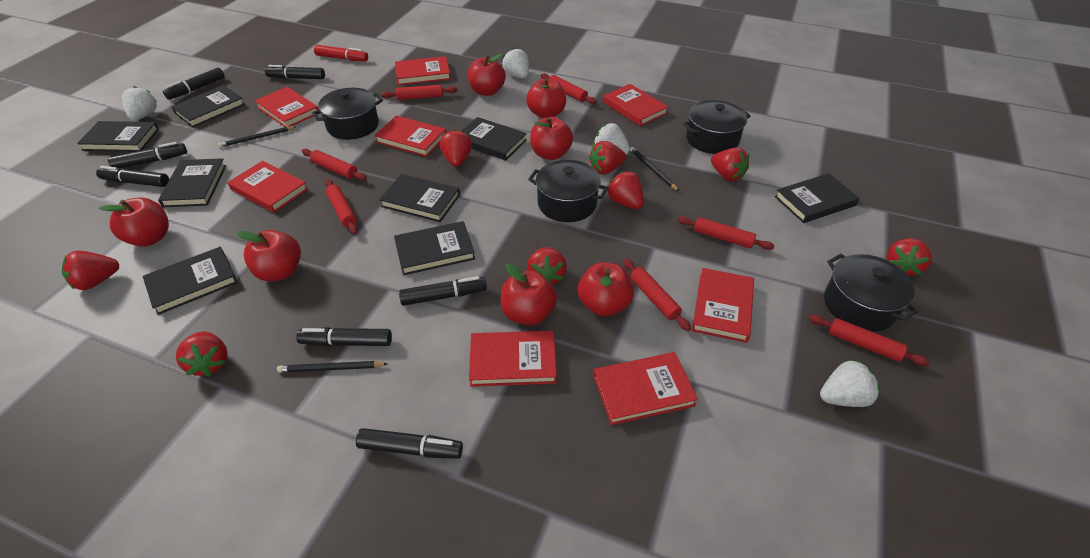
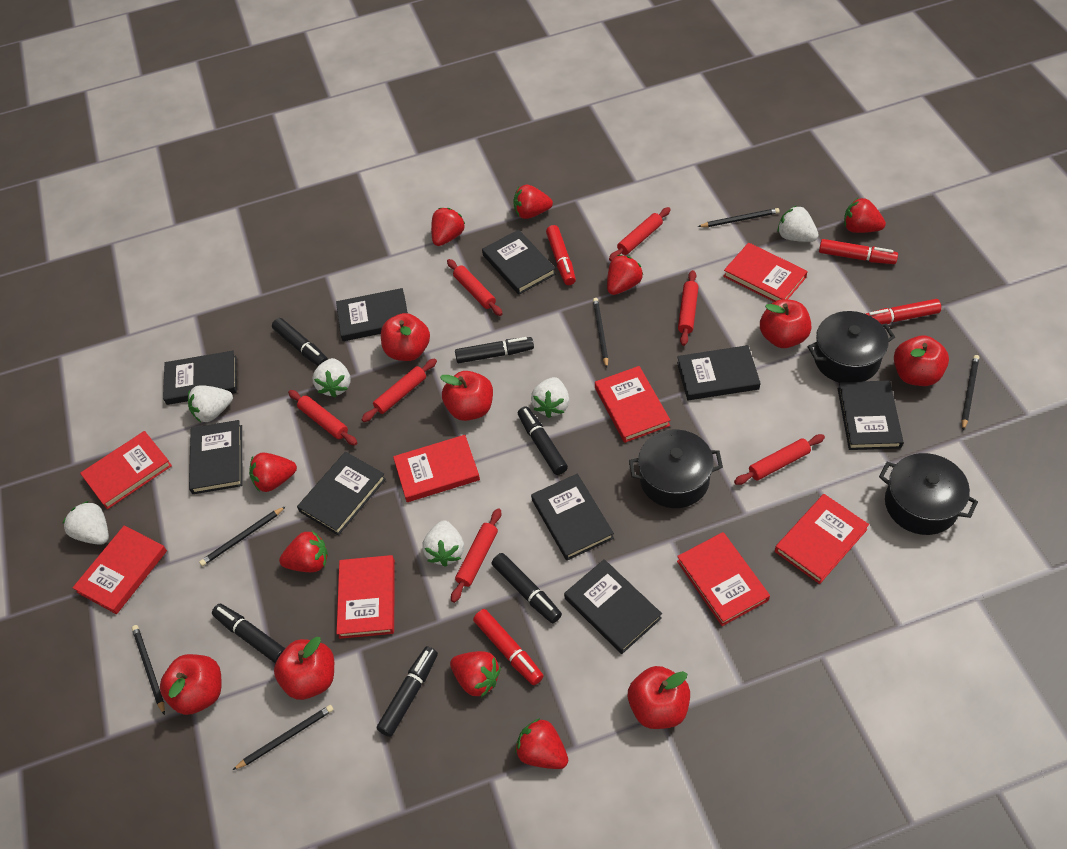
black book: 8 -> 9
black marker: 7 -> 6
black pencil: 3 -> 6
black pot: 4 -> 3
red marker: 1 -> 4
white strawberry: 4 -> 6

